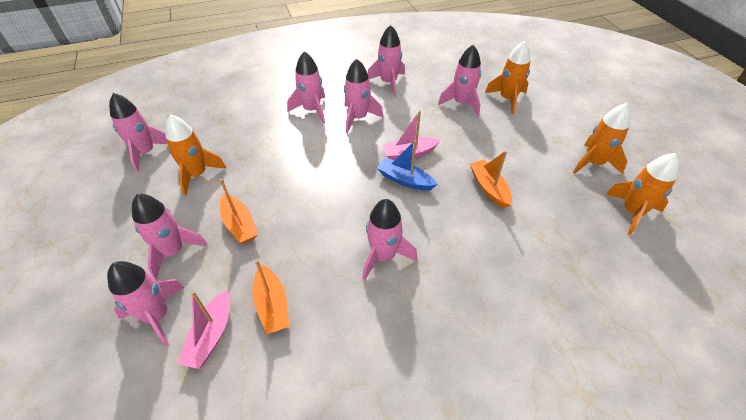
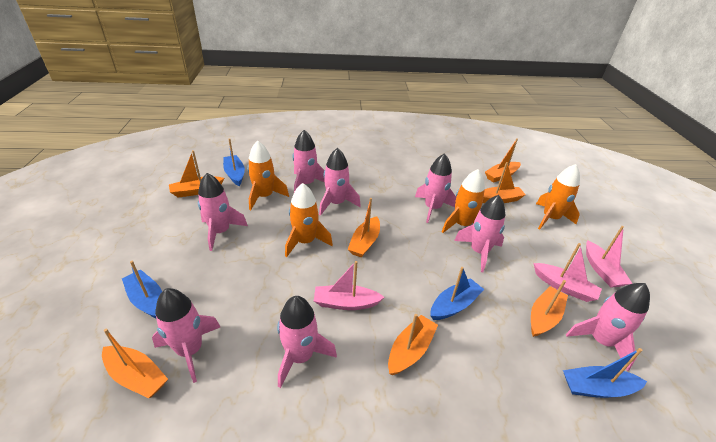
blue boat: 1 -> 4
orange boat: 3 -> 7
pink boat: 2 -> 3

